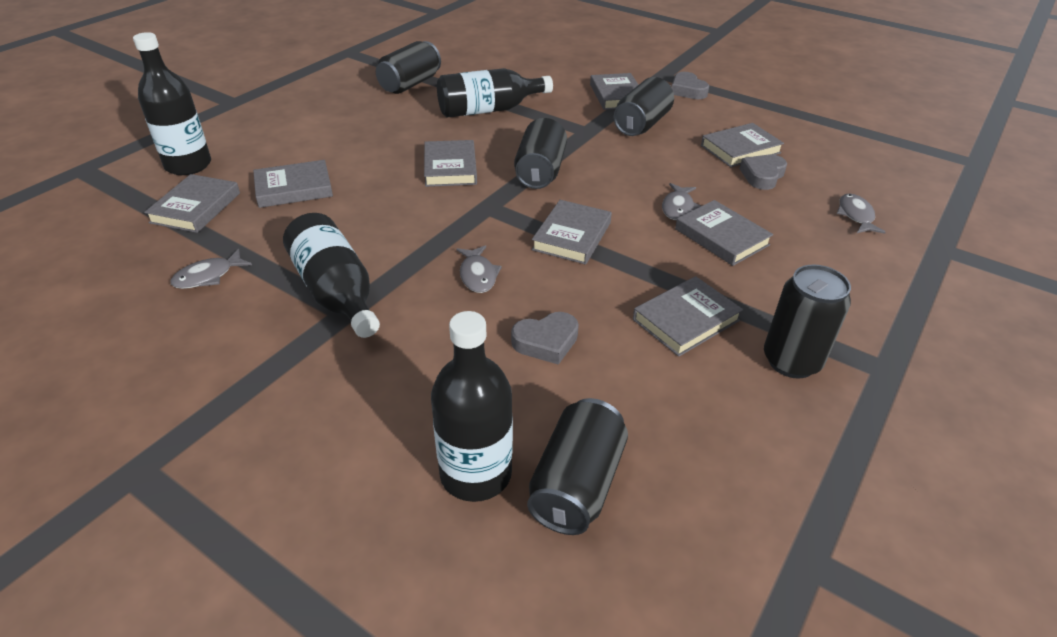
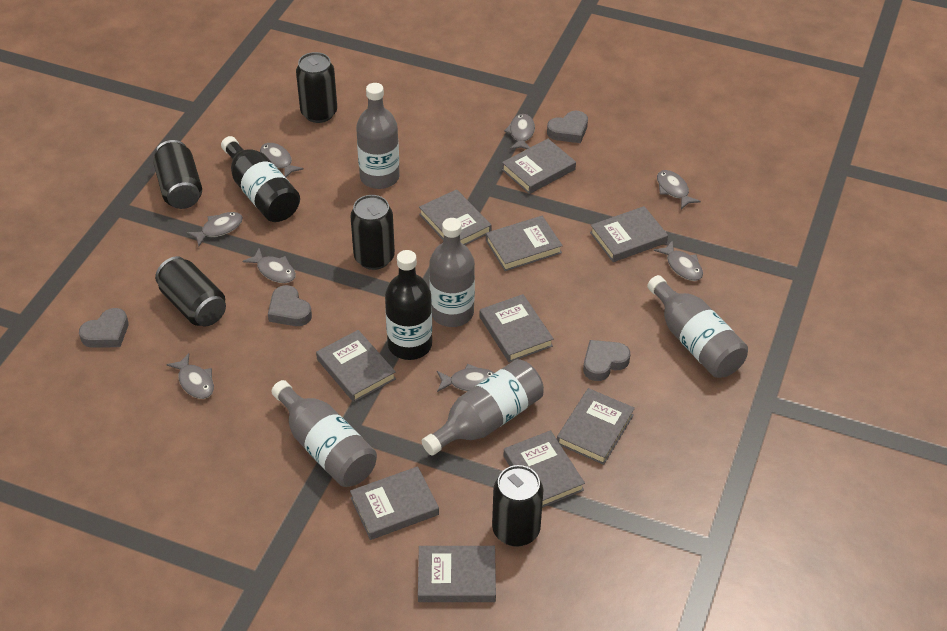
black bottle: 4 -> 2
grey book: 8 -> 10
grey bottle: 0 -> 5
grey fish: 4 -> 8
grey heart: 3 -> 4

